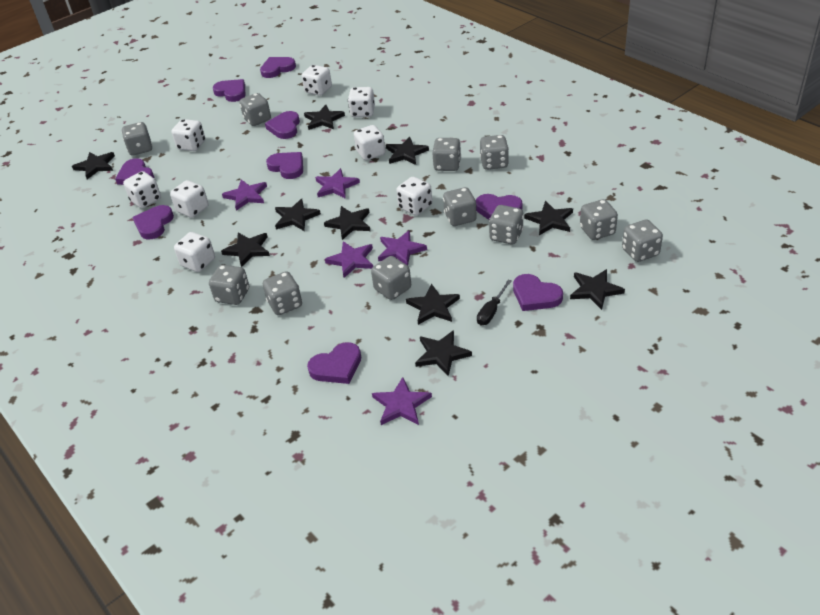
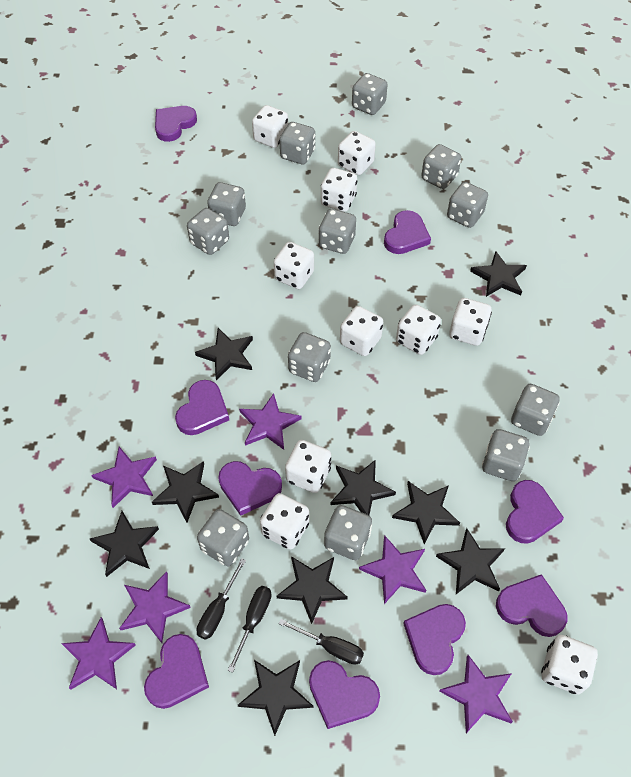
black screwdriver: 1 -> 3
black star: 10 -> 9
grey dice: 11 -> 12
purple star: 5 -> 6
white dice: 8 -> 10

